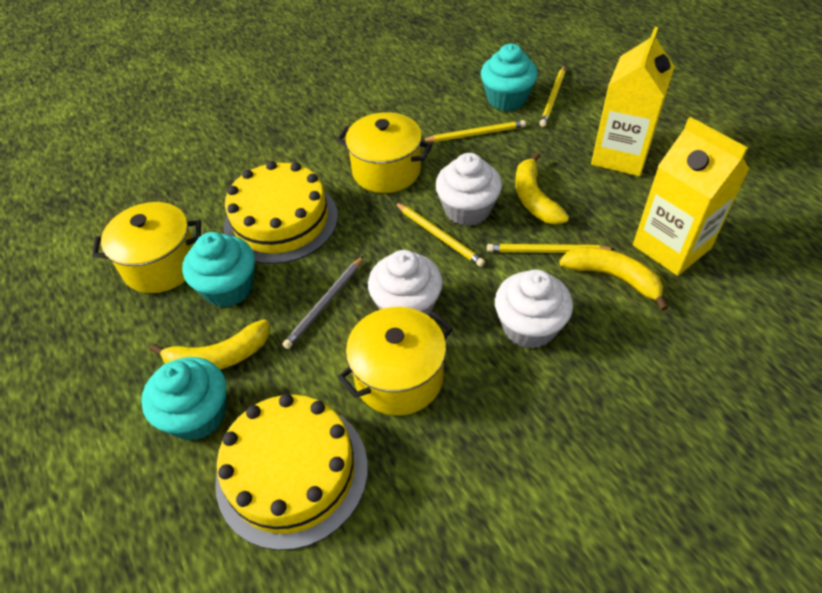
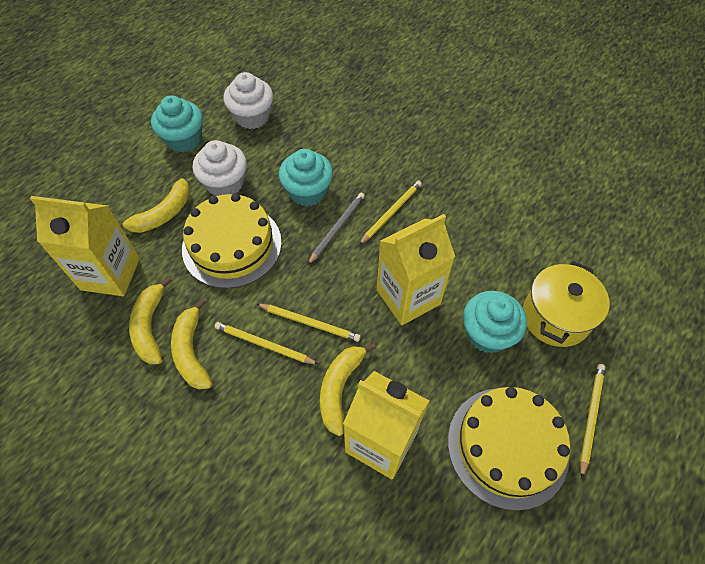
white cupcake: 3 -> 2
yellow banana: 3 -> 4
yellow carton: 2 -> 3
yellow pot: 3 -> 1

